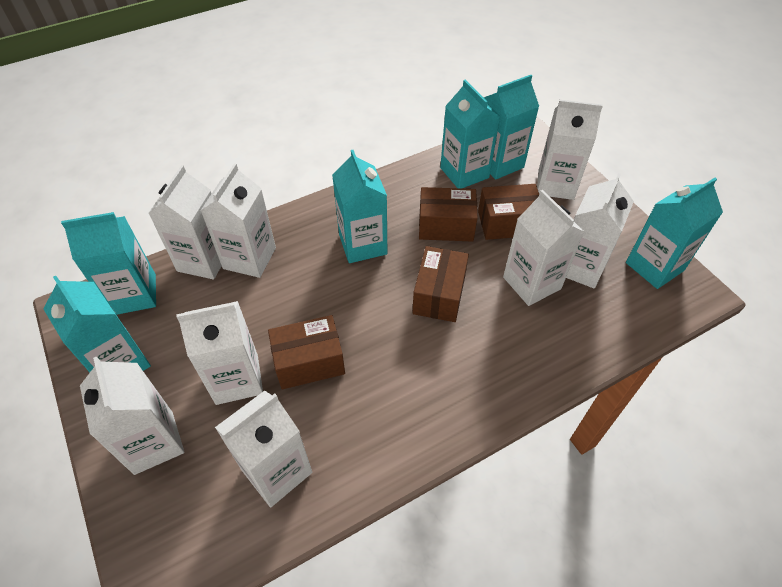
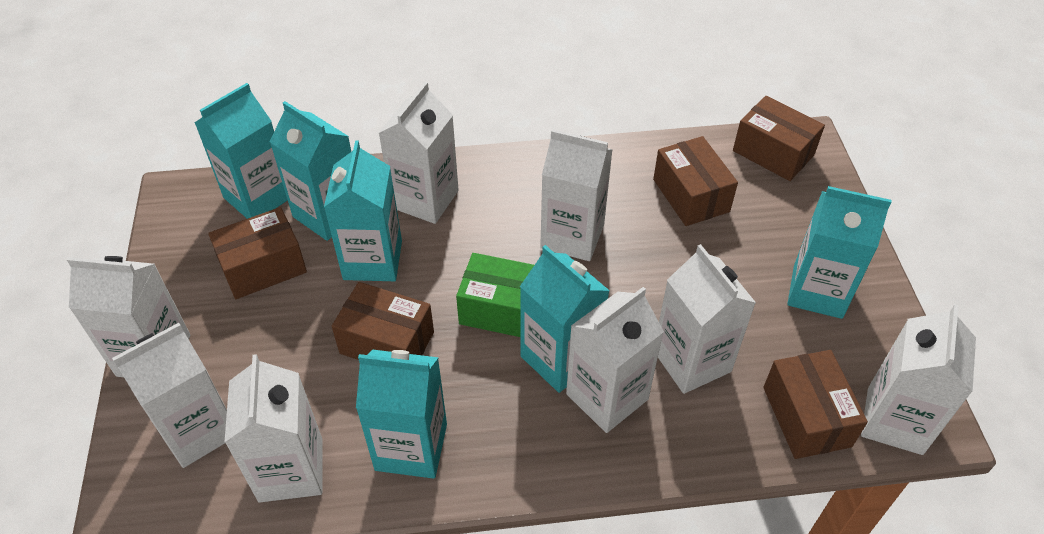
brown box: 4 -> 5
green box: 0 -> 1

